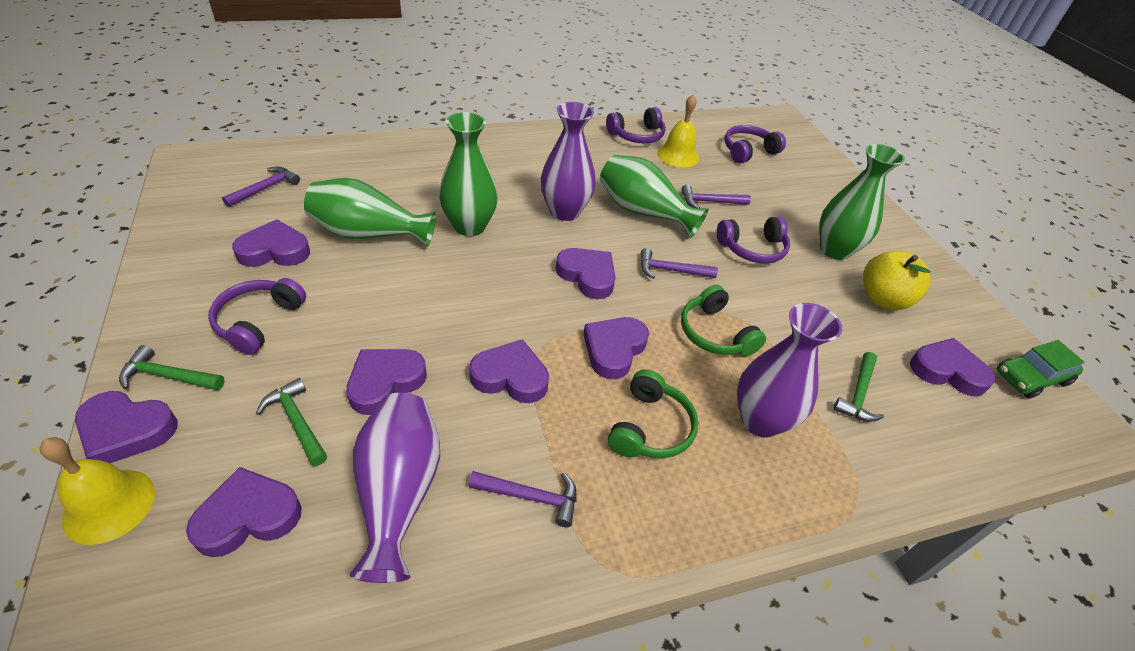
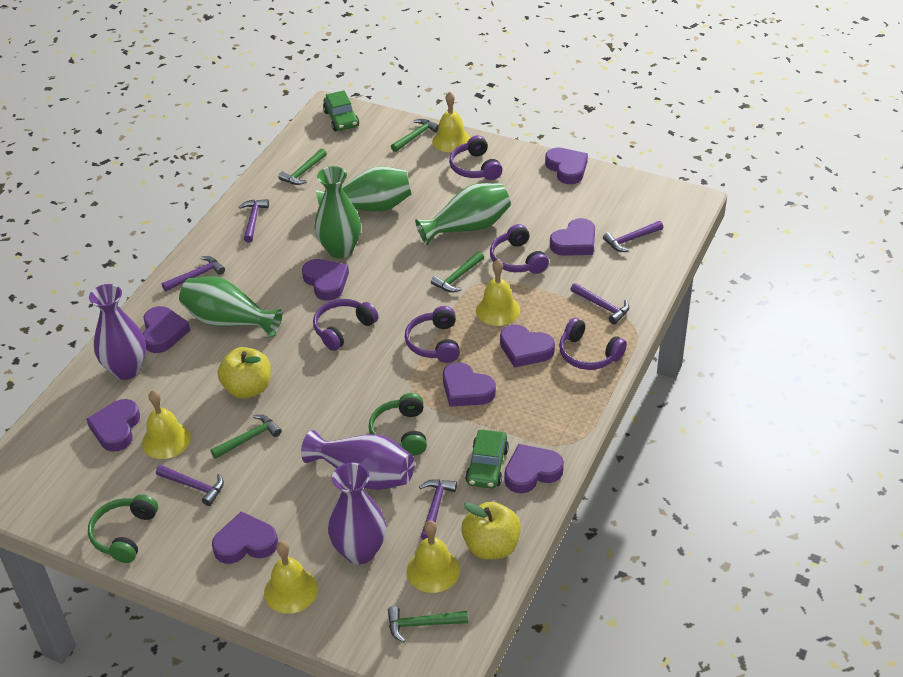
green car: 1 -> 2
green hammer: 3 -> 5
purple hammer: 4 -> 6
purple headphones: 4 -> 5
purple heart: 8 -> 9
yellow apple: 1 -> 2
yellow bell: 2 -> 5

